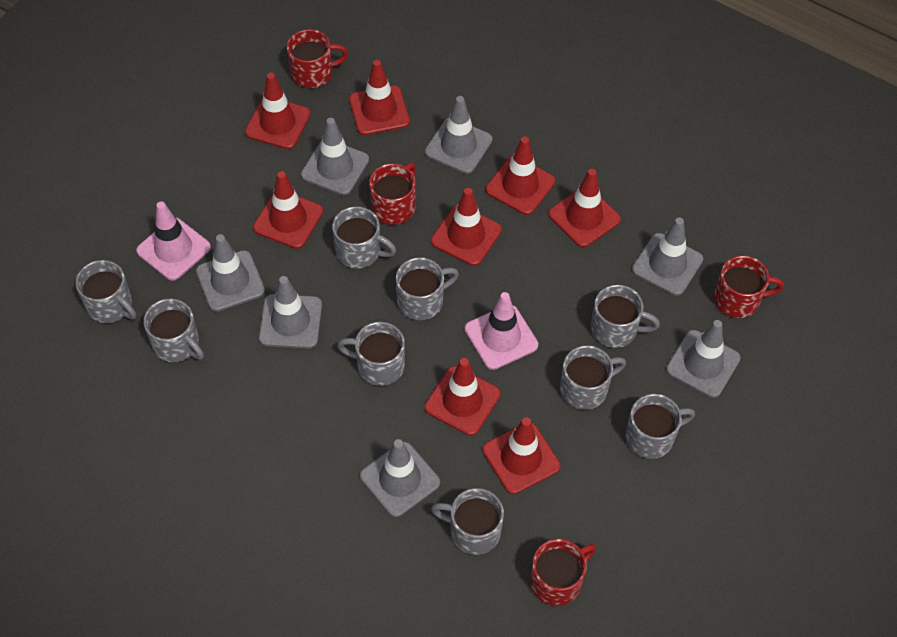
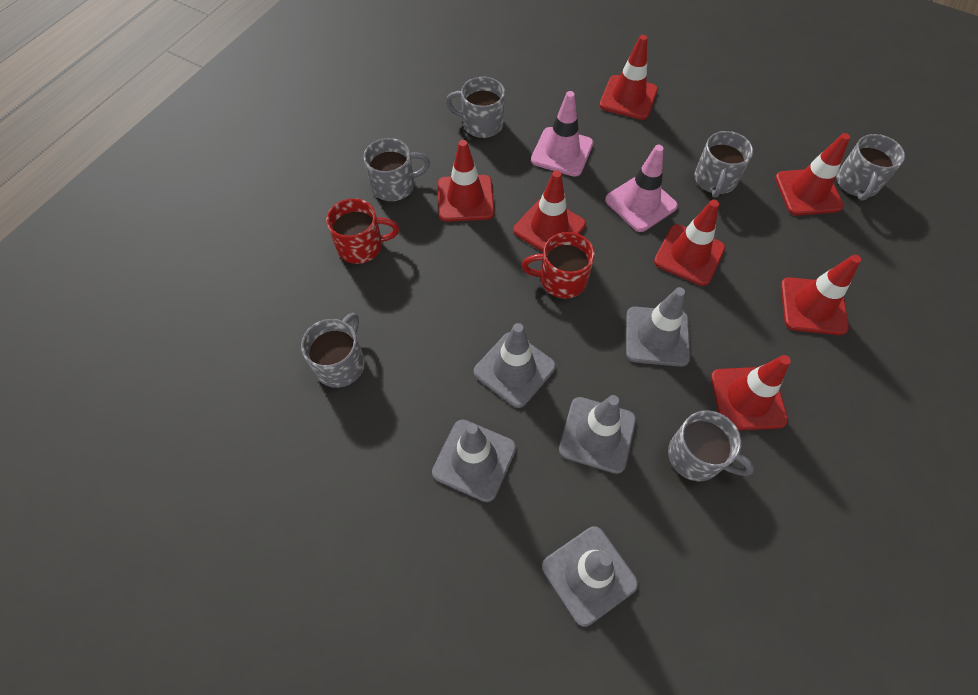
grey mug: 9 -> 6
grey traffic cone: 7 -> 5
red mug: 4 -> 2
red traffic cone: 8 -> 7

